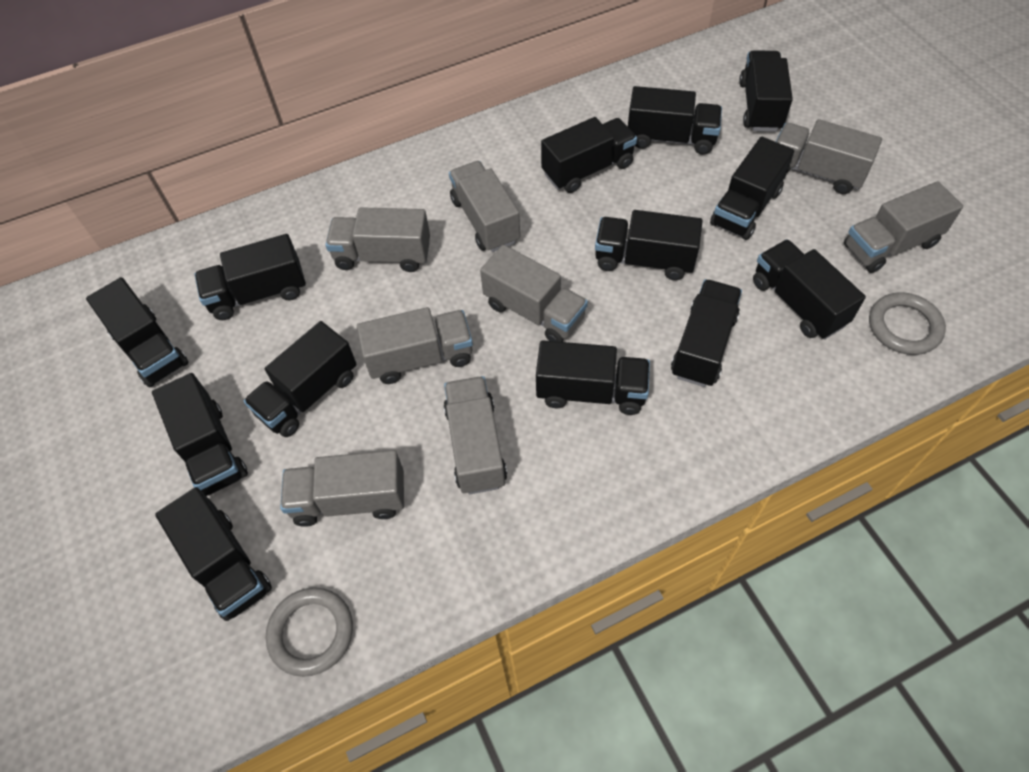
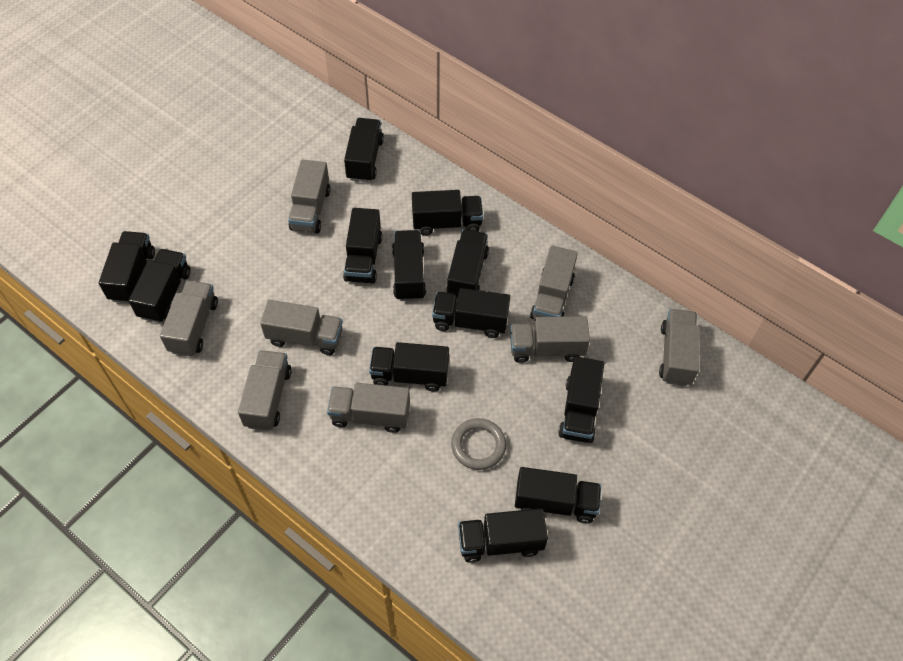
black truck: 13 -> 12
grey ring: 2 -> 1

